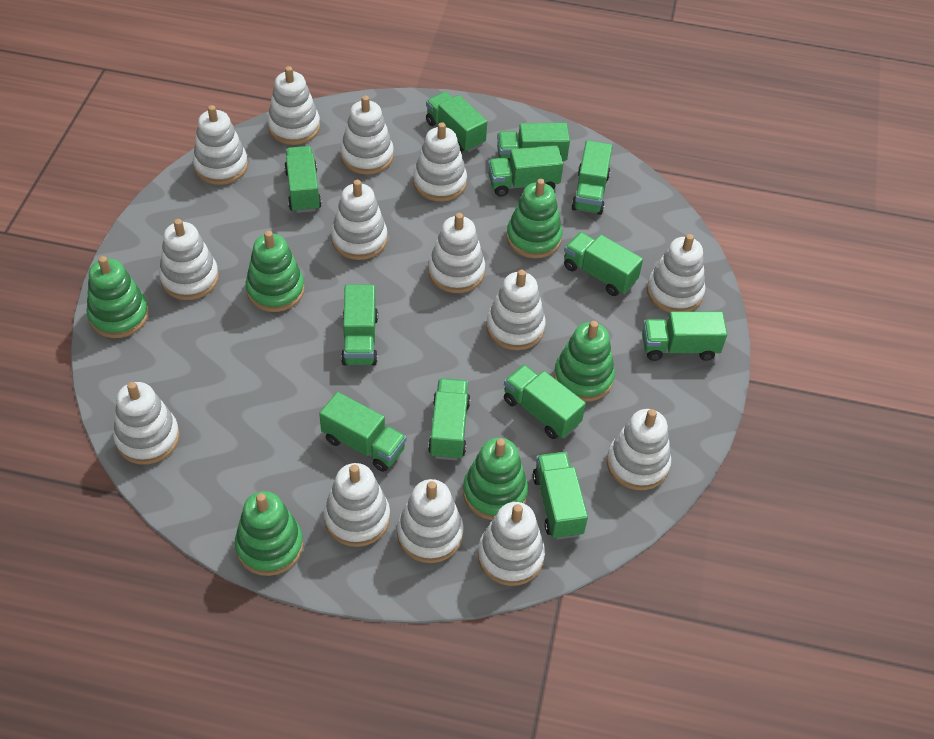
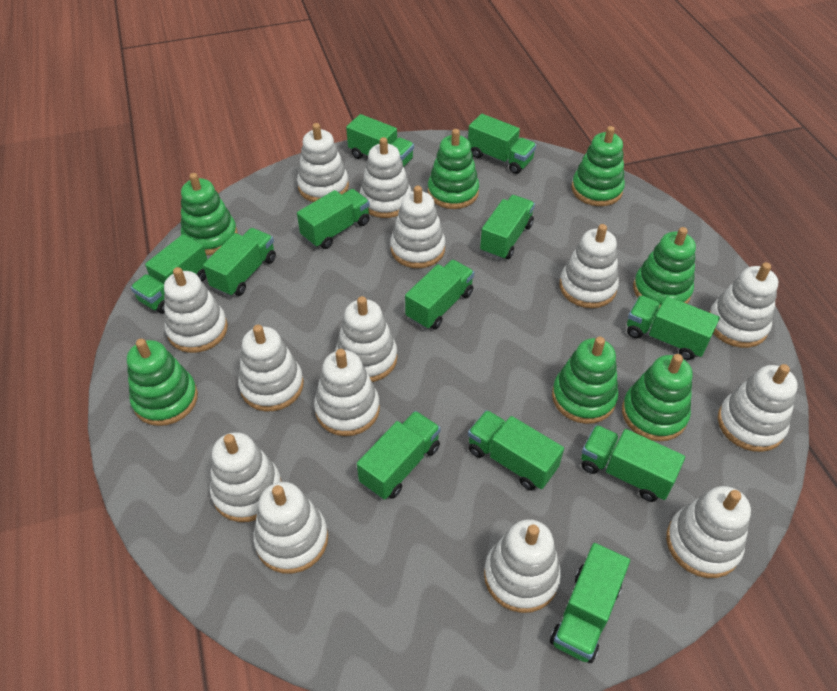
green stacking toy: 6 -> 7

